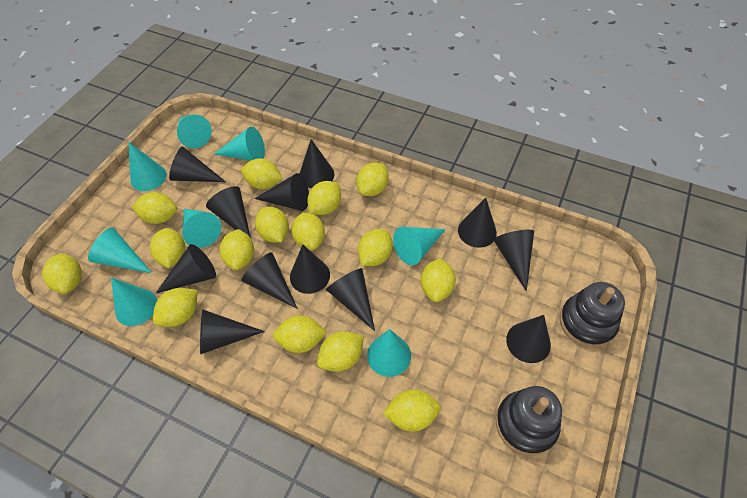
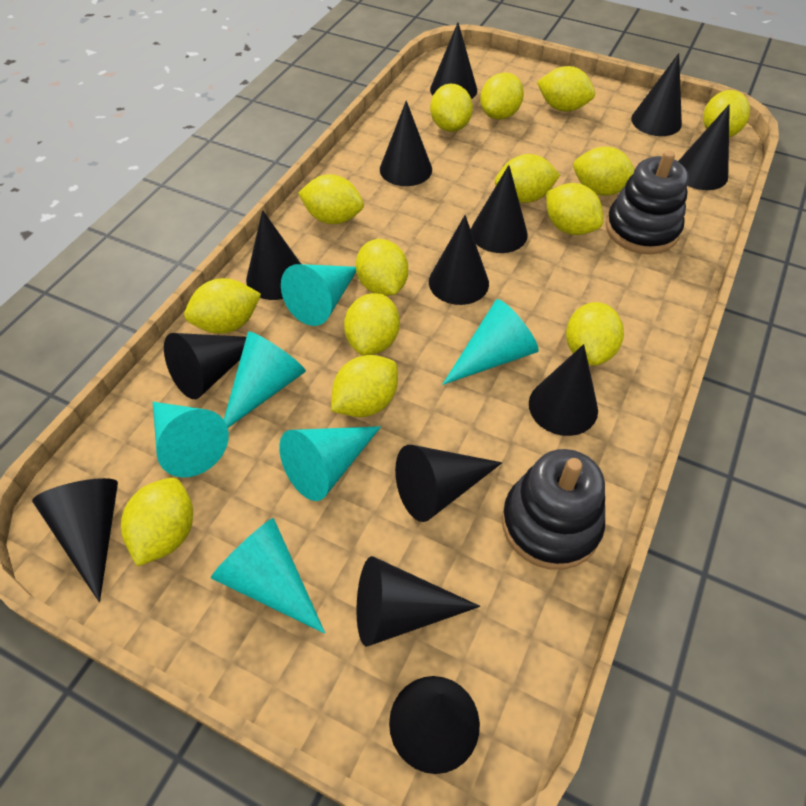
black cone: 12 -> 13
turquoise cone: 8 -> 6
yellow lemon: 15 -> 14

